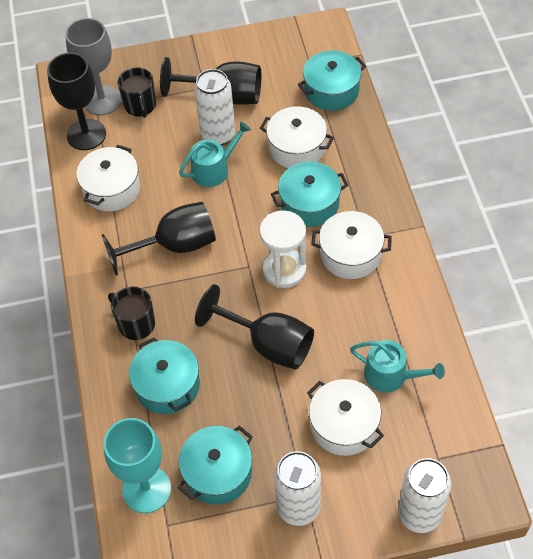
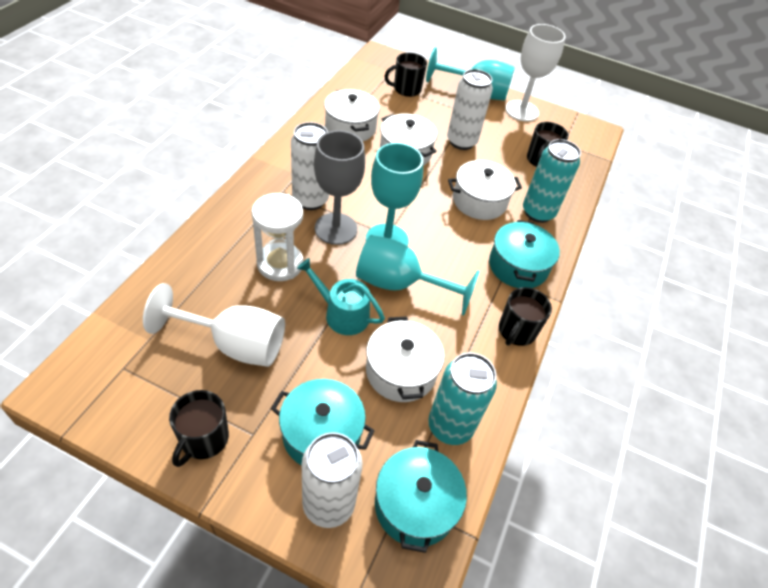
black goblet: 4 -> 0
black mug: 2 -> 4
turquoise can: 0 -> 2
turquoise goblet: 1 -> 3
turquoise pot: 4 -> 3
turquoise watering can: 2 -> 1
white goblet: 0 -> 2

